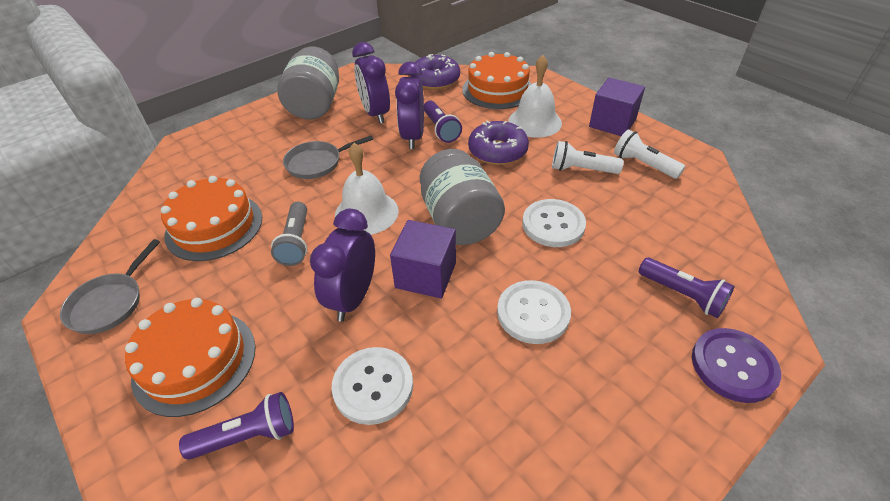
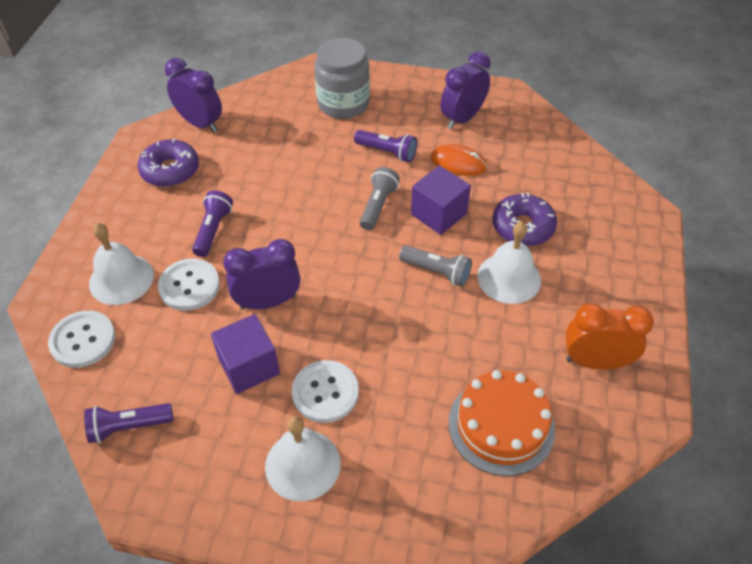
grey flashlight: 1 -> 2
grey jar: 2 -> 1
grey pan: 2 -> 0
orange cake: 3 -> 1
orange clock: 0 -> 1
orange mouse: 0 -> 1
purple button: 1 -> 0
white bell: 2 -> 3
white flashlight: 2 -> 0

